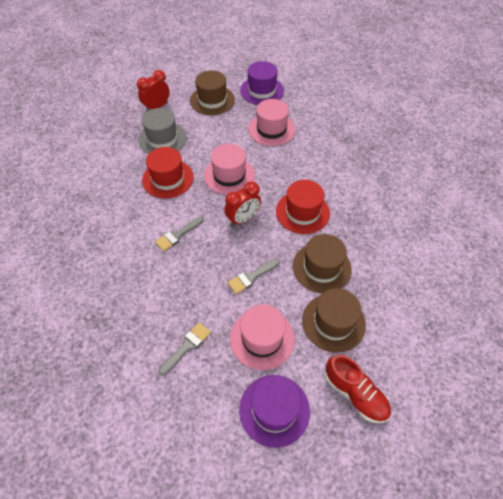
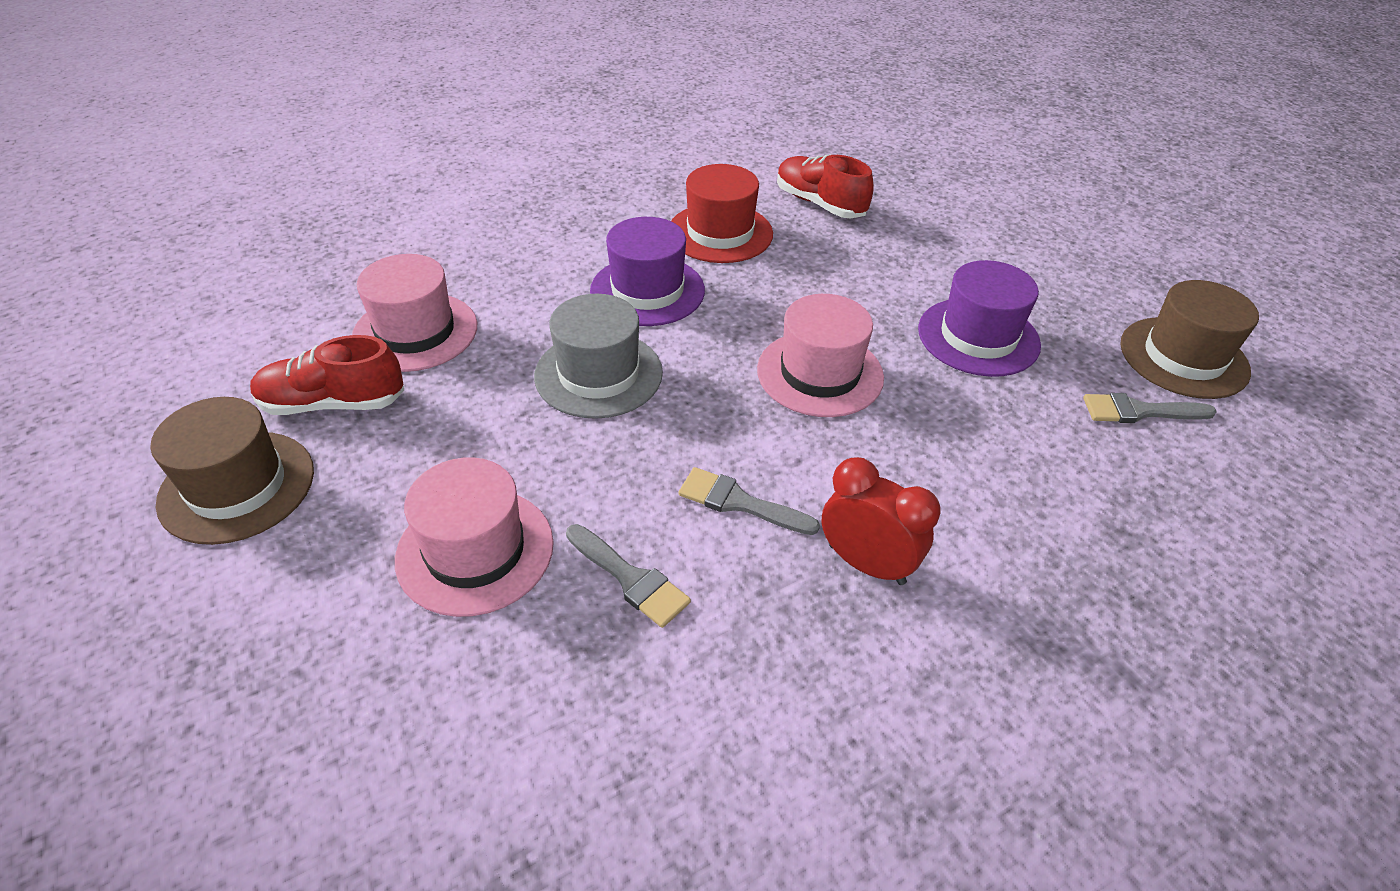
brown hat: 3 -> 2
red clock: 2 -> 1
red hat: 2 -> 1
red shoe: 1 -> 2

